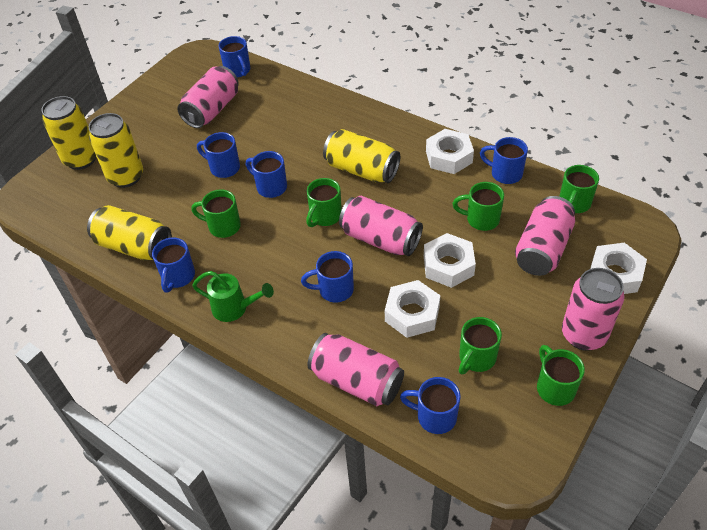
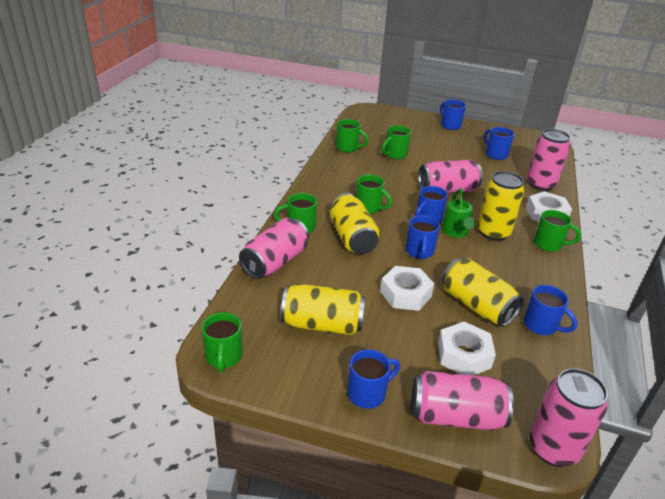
blue mug: 7 -> 6
white nut: 4 -> 3

